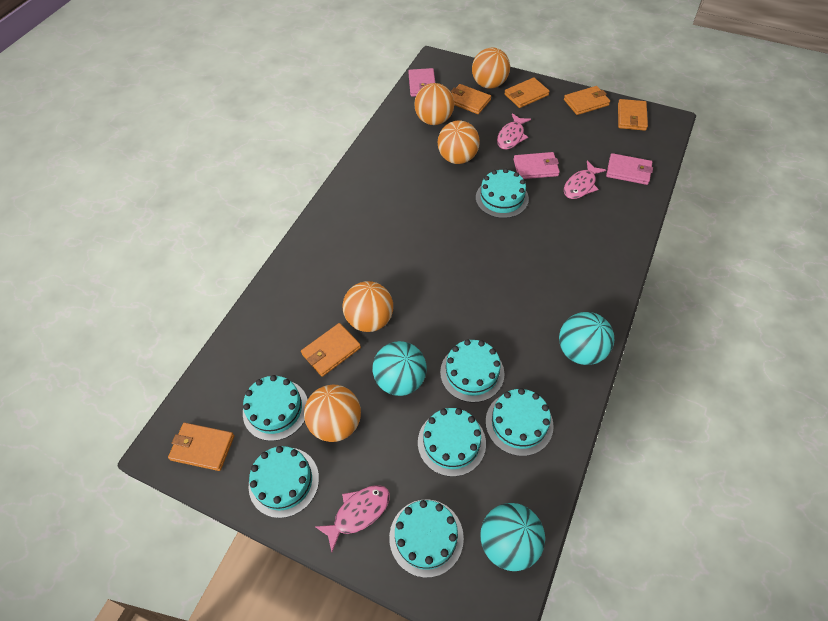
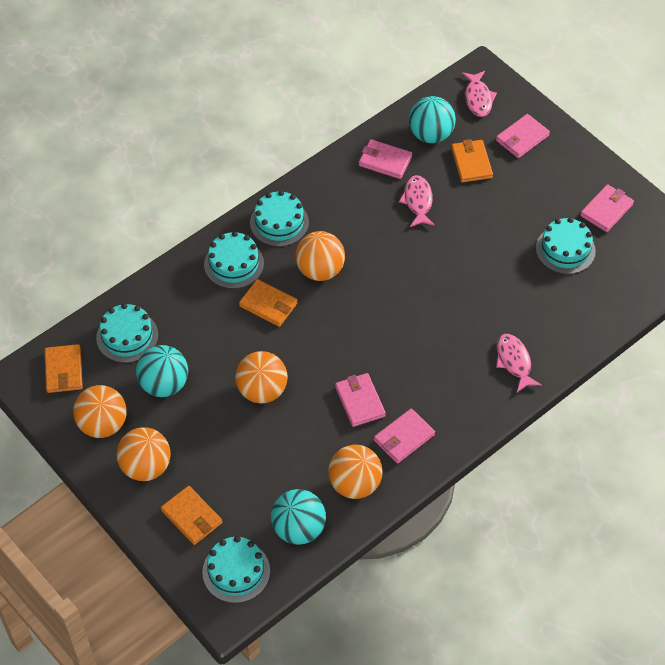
orange wallet: 6 -> 4
pink wallet: 3 -> 5
turquoise cake: 7 -> 5

